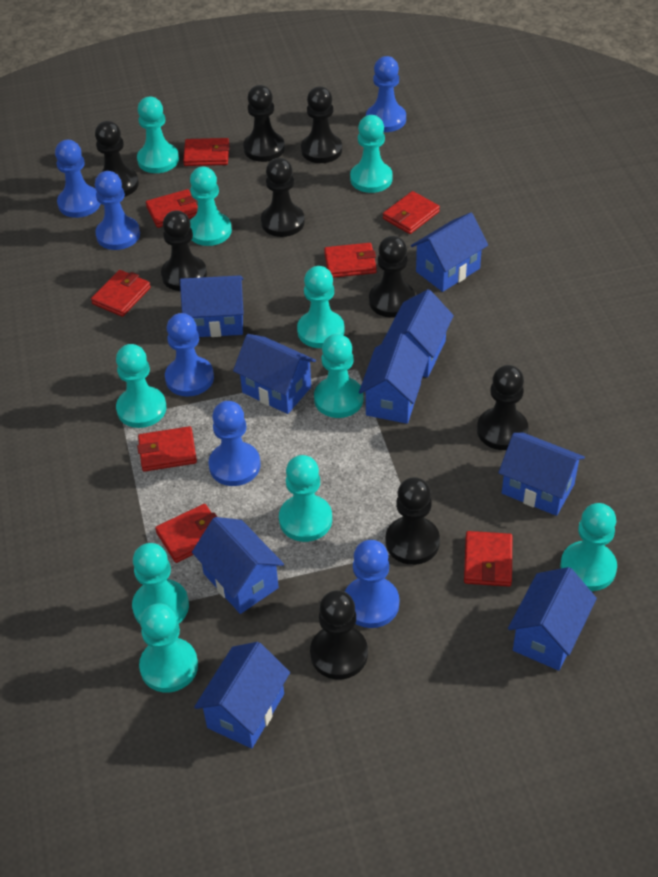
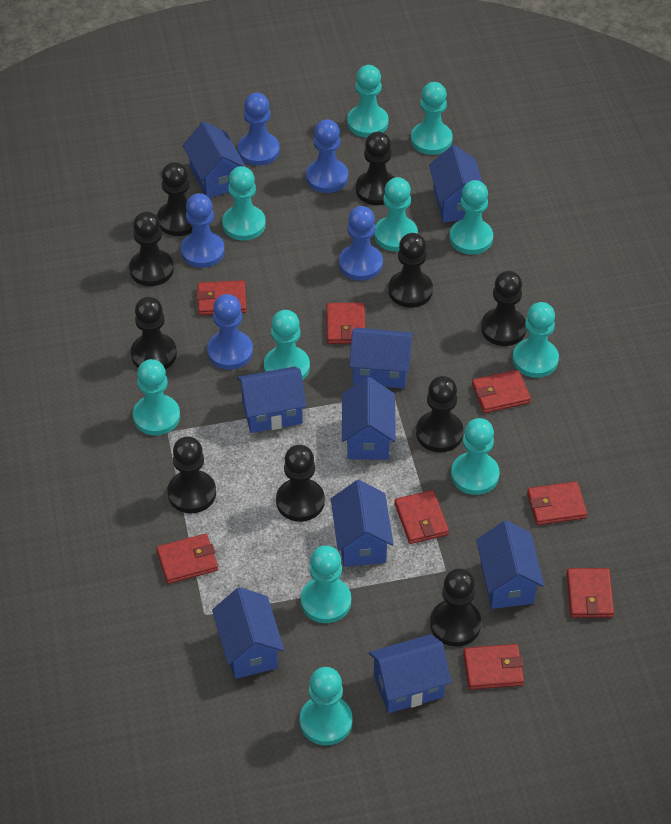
black pawn: 9 -> 10
blue pawn: 6 -> 5
turquoise pawn: 10 -> 11

